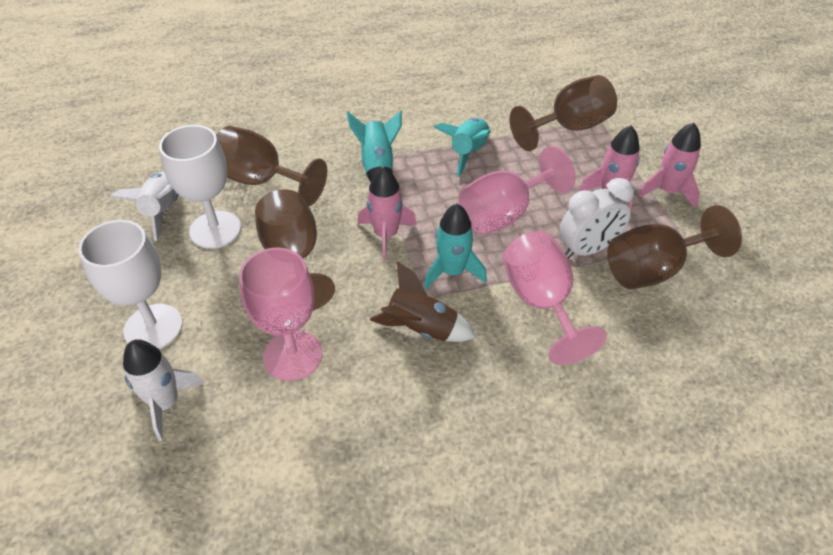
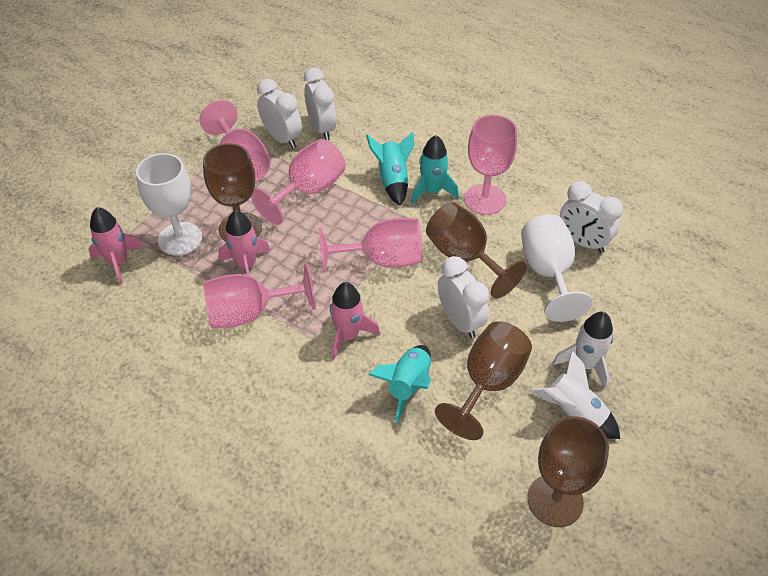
brown rocket: 1 -> 0
pink goblet: 3 -> 5
white clock: 1 -> 4

